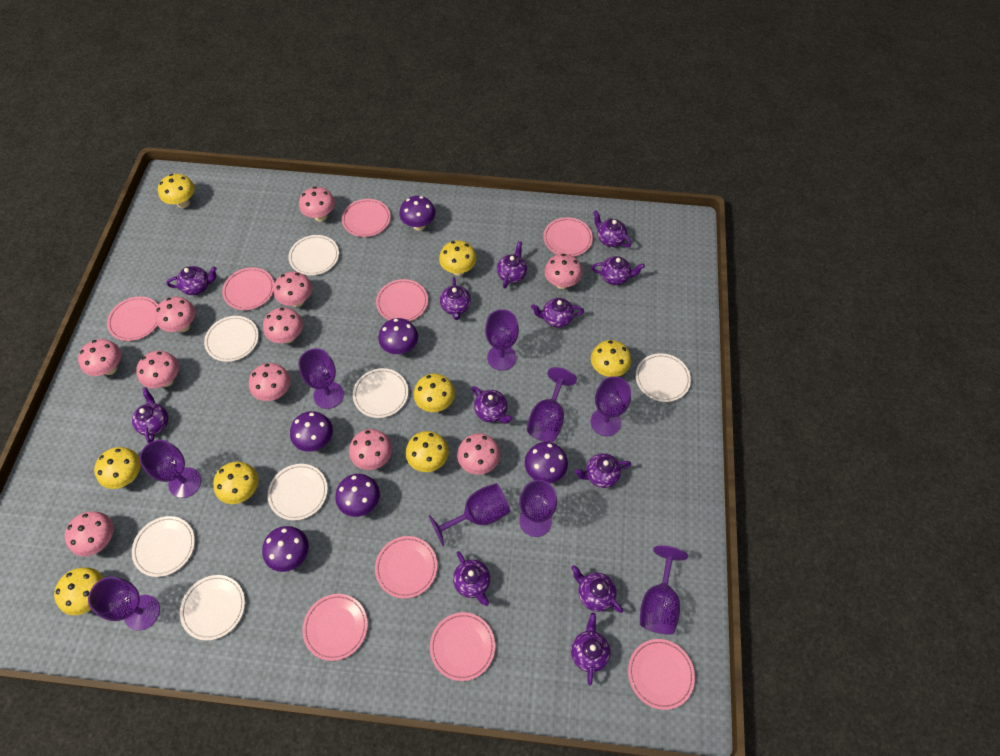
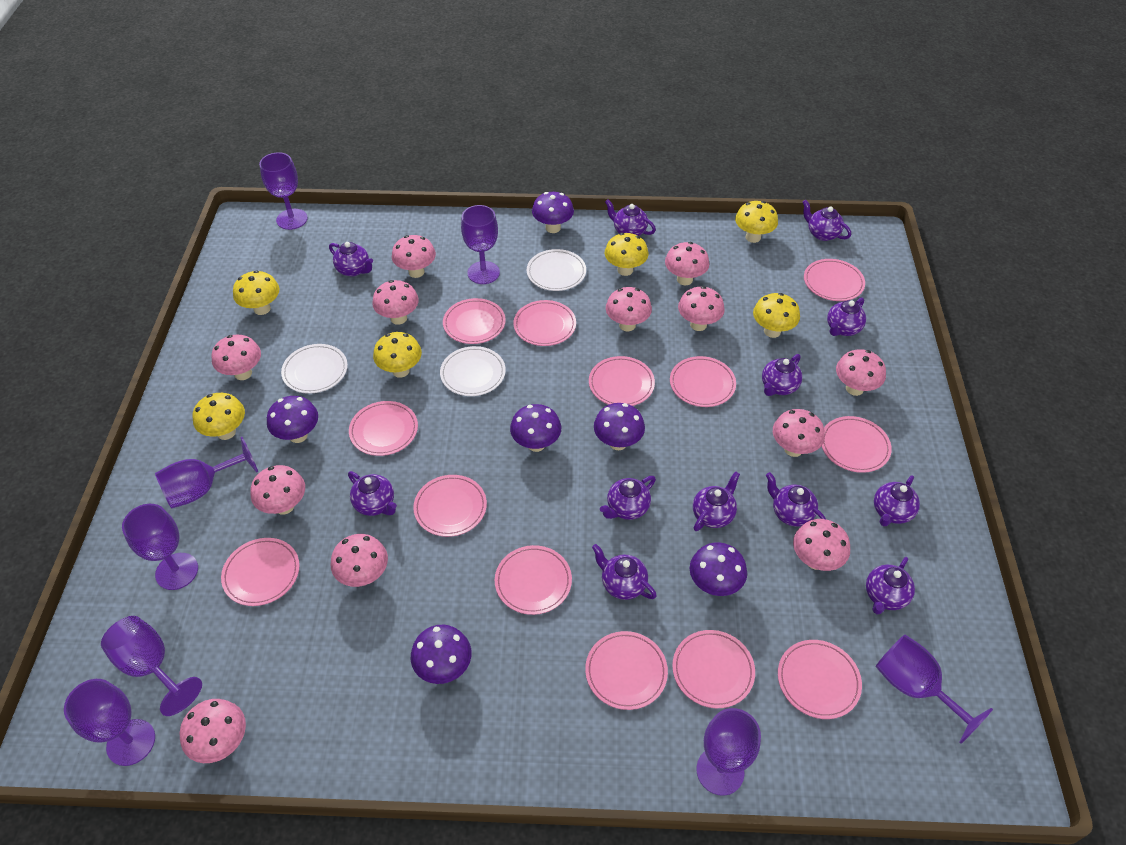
pink mushroom: 11 -> 12
pink plate: 9 -> 13
purple goblet: 9 -> 8
white plate: 7 -> 3
yellow mushroom: 8 -> 6

